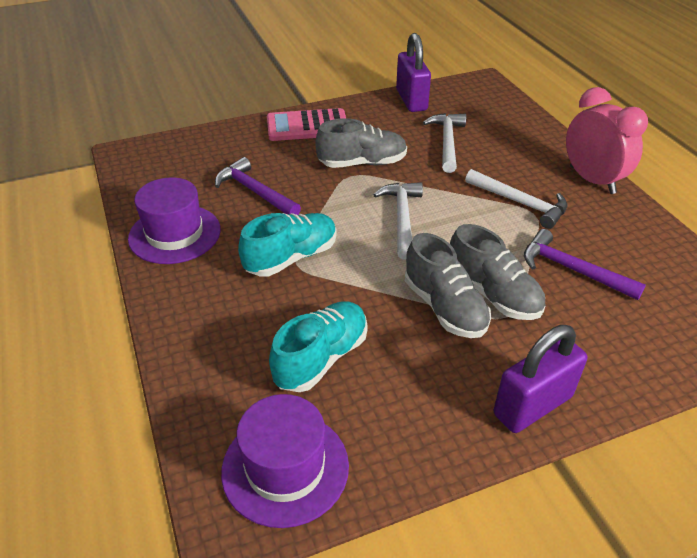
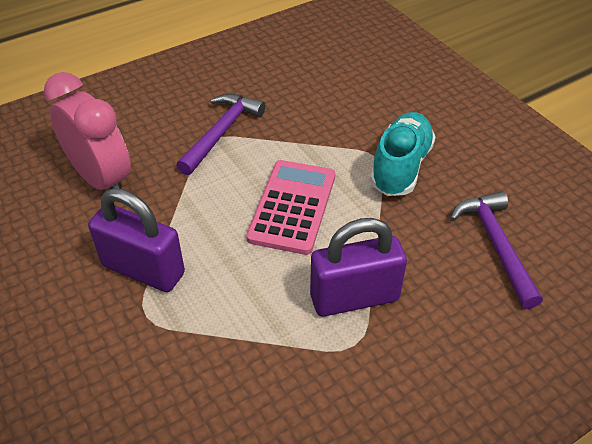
grey shoe: 3 -> 0
purple hat: 2 -> 0
turquoise shoe: 2 -> 1
white hammer: 3 -> 0

